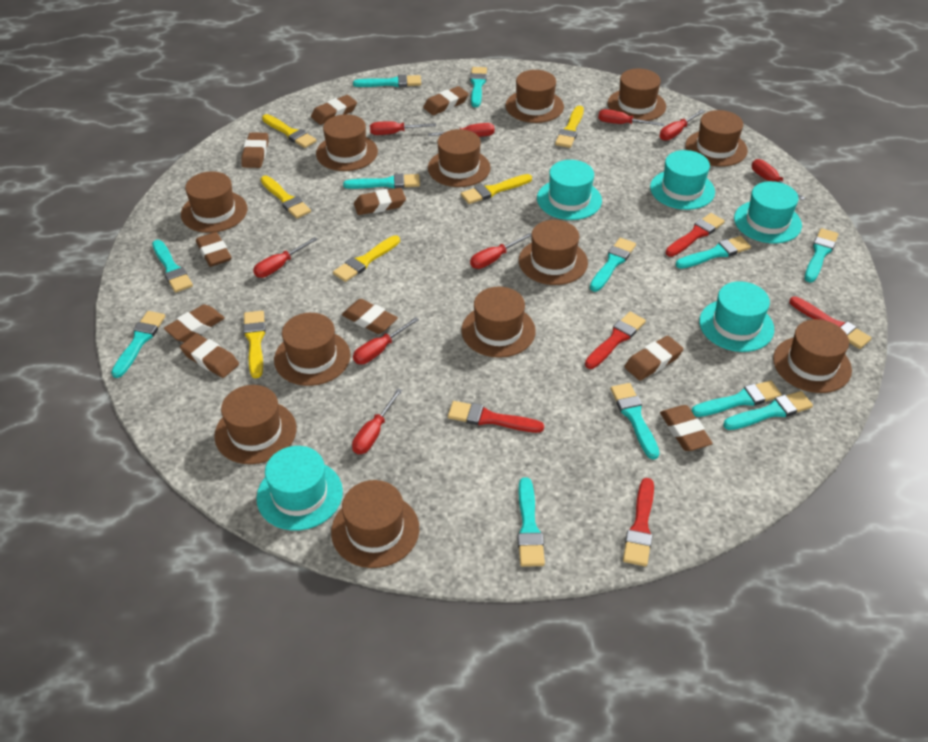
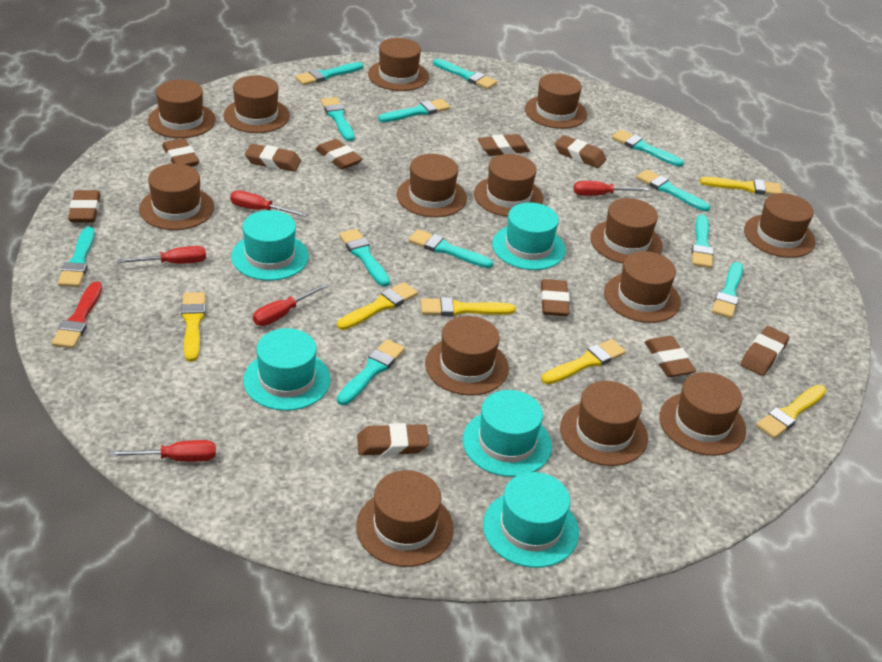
brown hat: 12 -> 14
red brush: 5 -> 1
red screwdriver: 9 -> 5

